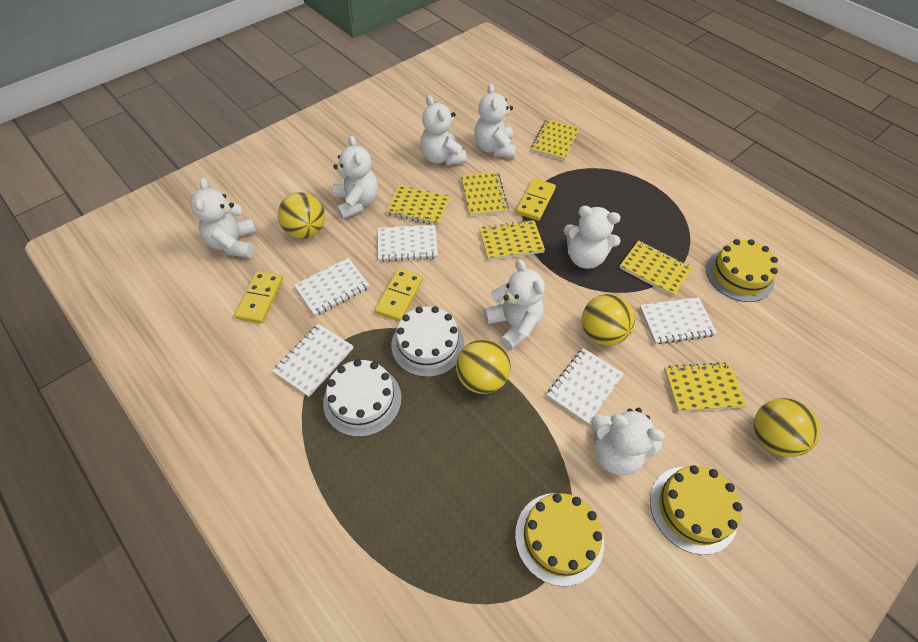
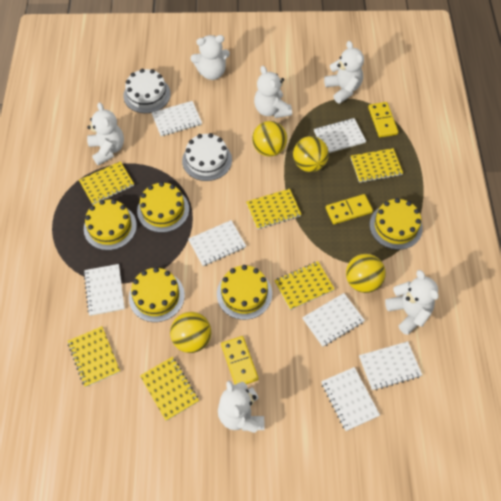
white notebook: 5 -> 7
white teddy bear: 7 -> 6
yellow cake: 3 -> 5

